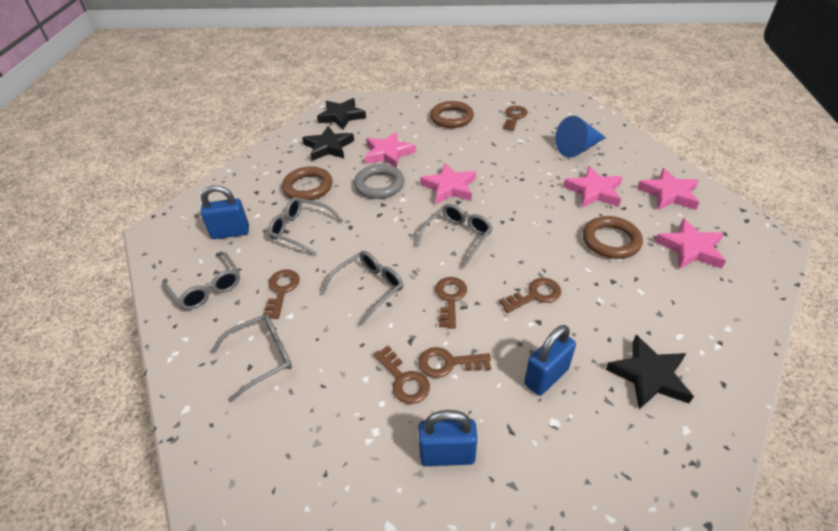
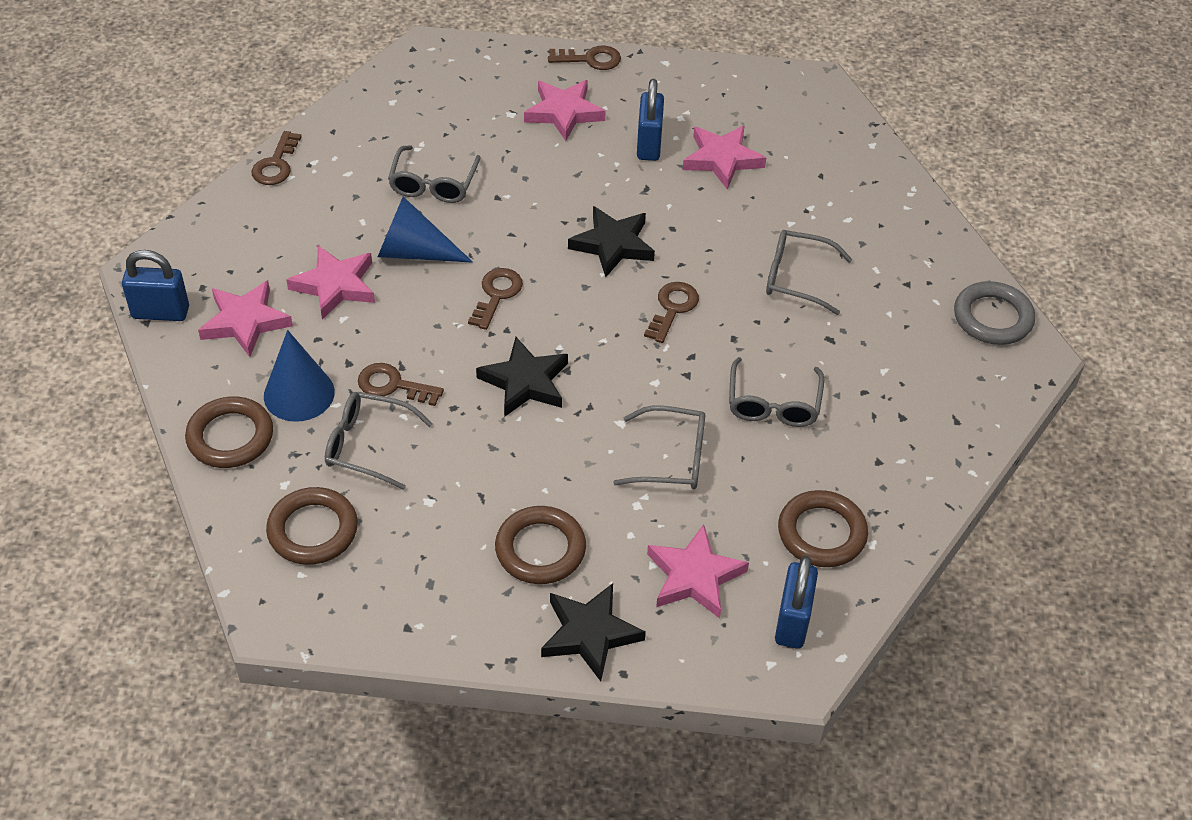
blue cone: 1 -> 2
brown key: 6 -> 5
brown ring: 3 -> 4

